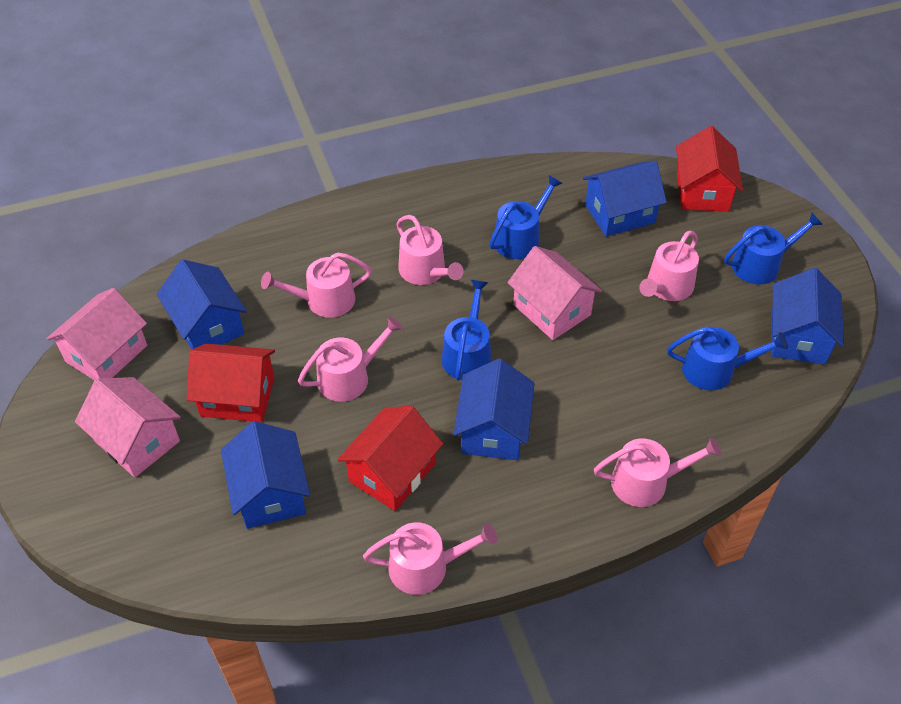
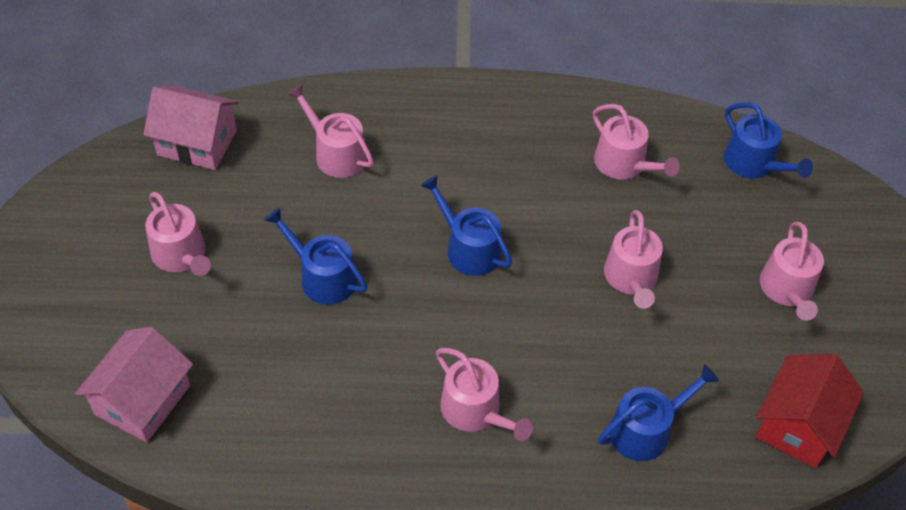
blue house: 5 -> 0
pink house: 3 -> 2
red house: 3 -> 1

